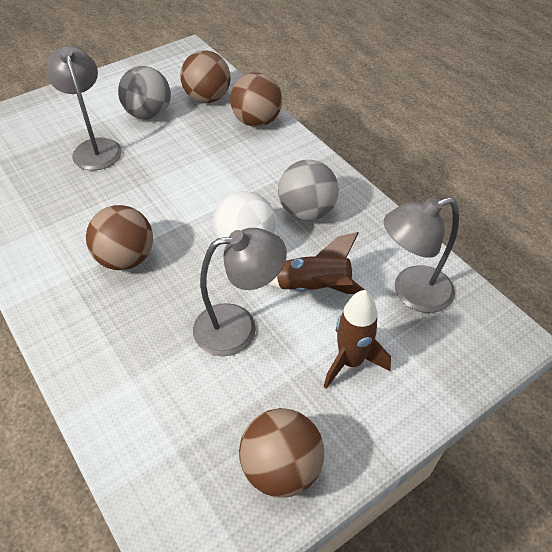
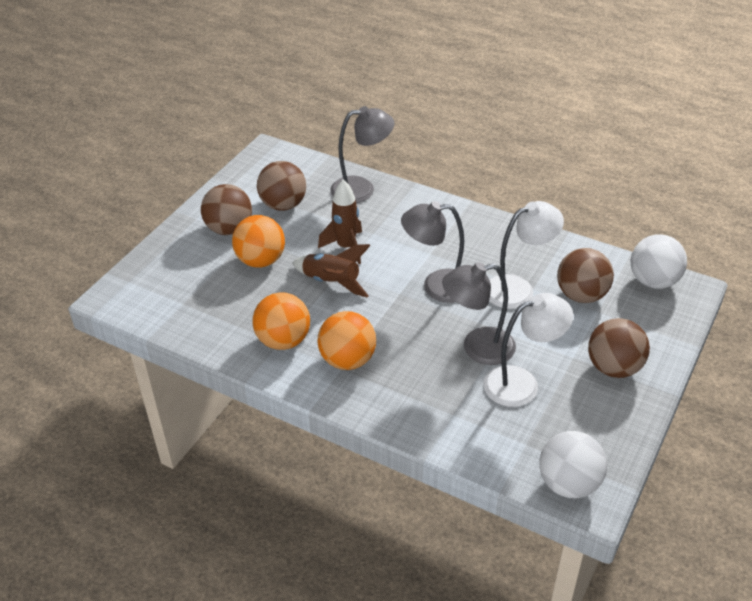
grey ball: 2 -> 0
orange ball: 0 -> 3
white ball: 1 -> 2
white lamp: 0 -> 2

